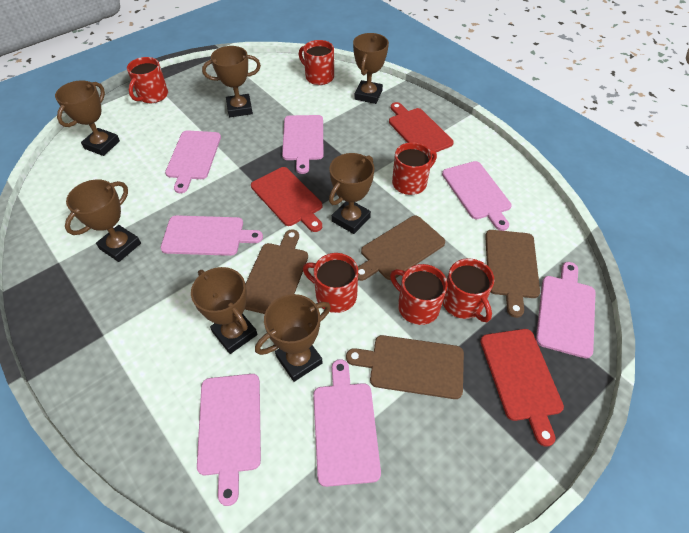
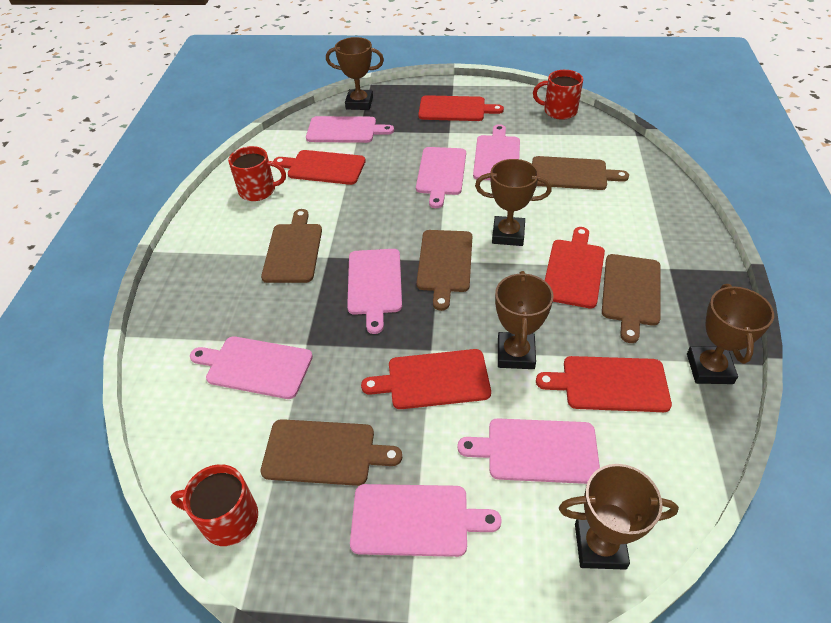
brown cutting board: 4 -> 5
brown trophy: 7 -> 5
red cutting board: 3 -> 5
red mug: 6 -> 3

